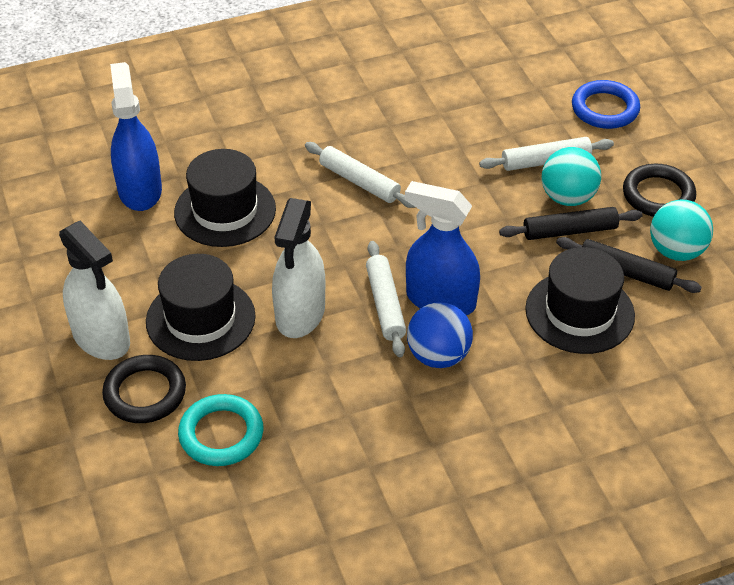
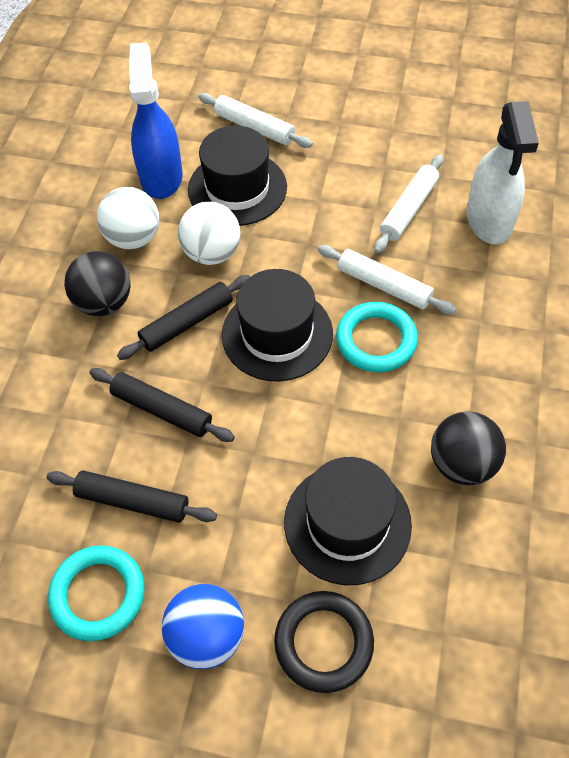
black ball: 0 -> 2
black ring: 2 -> 1
black rolling pin: 2 -> 3
blue ring: 1 -> 0
blue spray bottle: 2 -> 1
turquoise ball: 2 -> 0
turquoise ring: 1 -> 2
white ball: 0 -> 2
white spray bottle: 2 -> 1

